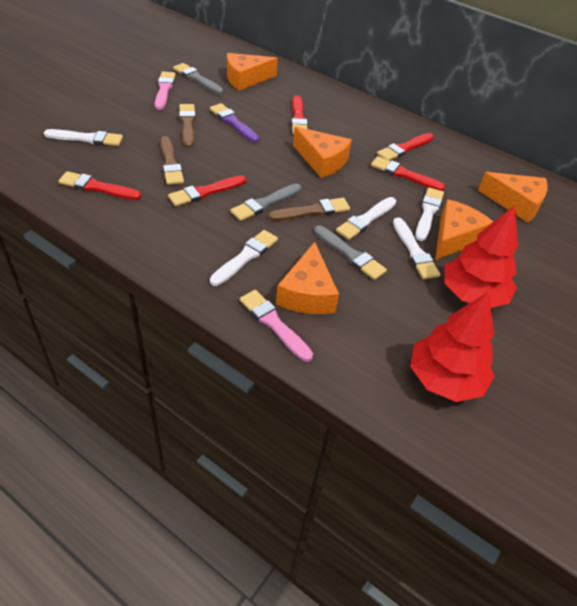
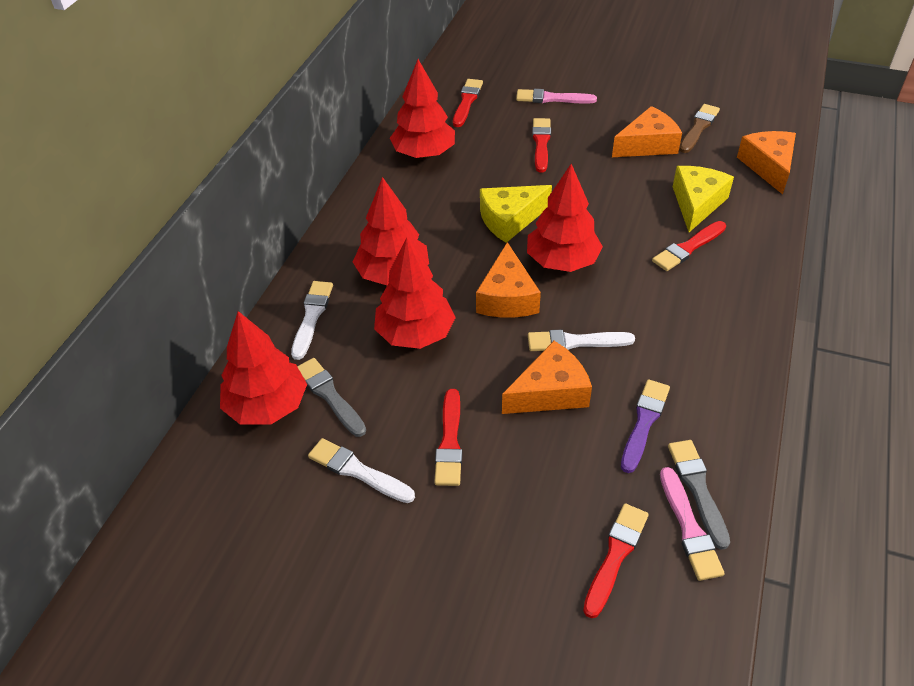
brown brush: 3 -> 1
grey brush: 3 -> 2
orange cheese: 5 -> 4
red tree: 2 -> 5
white brush: 5 -> 3
yellow cheese: 0 -> 2

